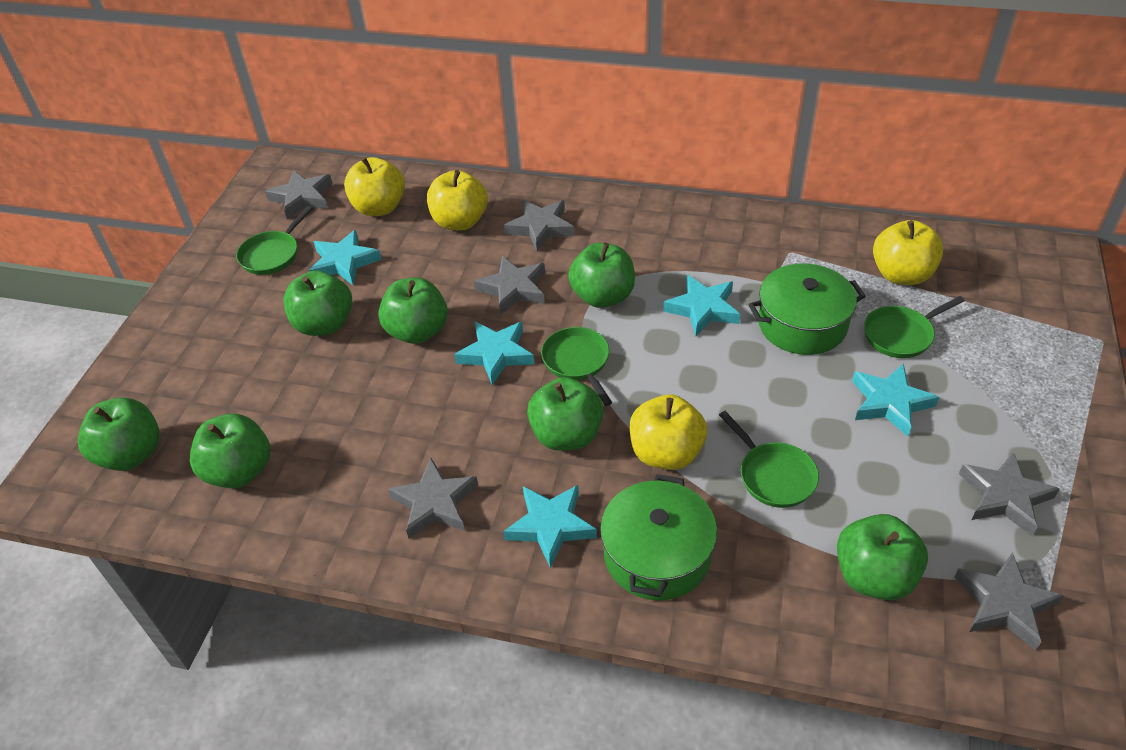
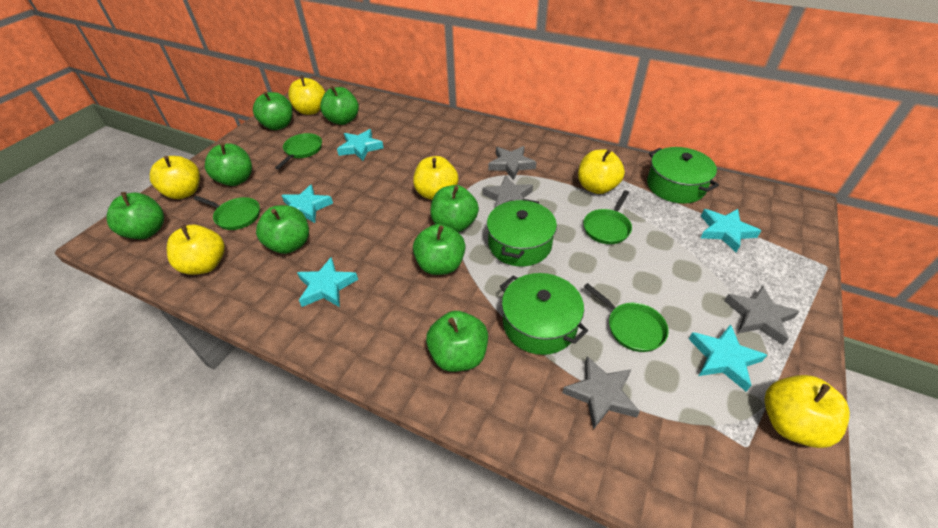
green apple: 7 -> 8
green pot: 2 -> 3
grey star: 6 -> 4
yellow apple: 4 -> 6

